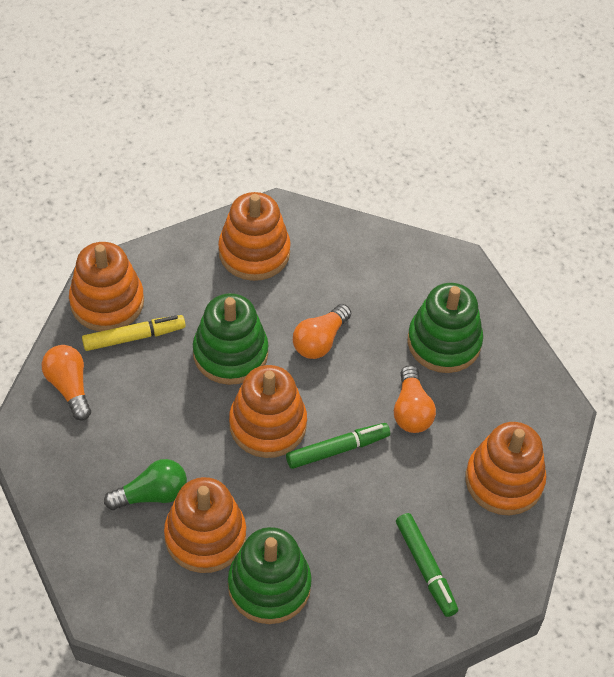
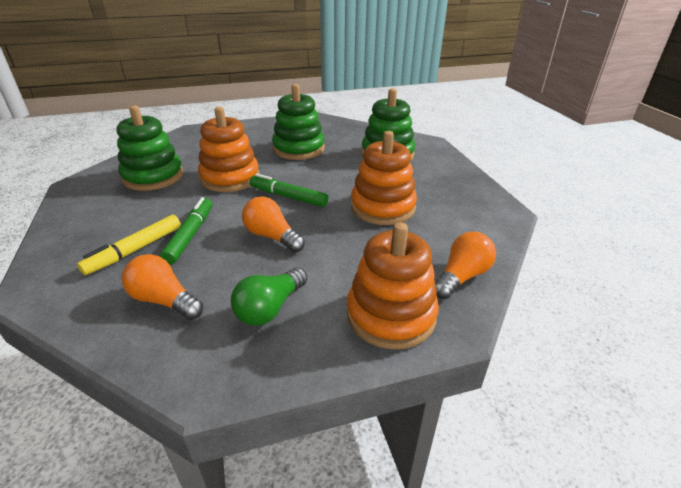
orange stacking toy: 5 -> 3

